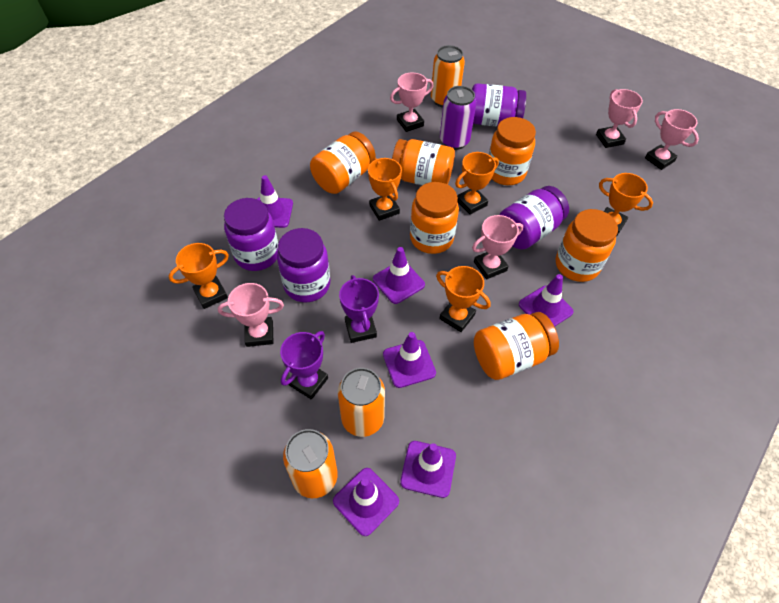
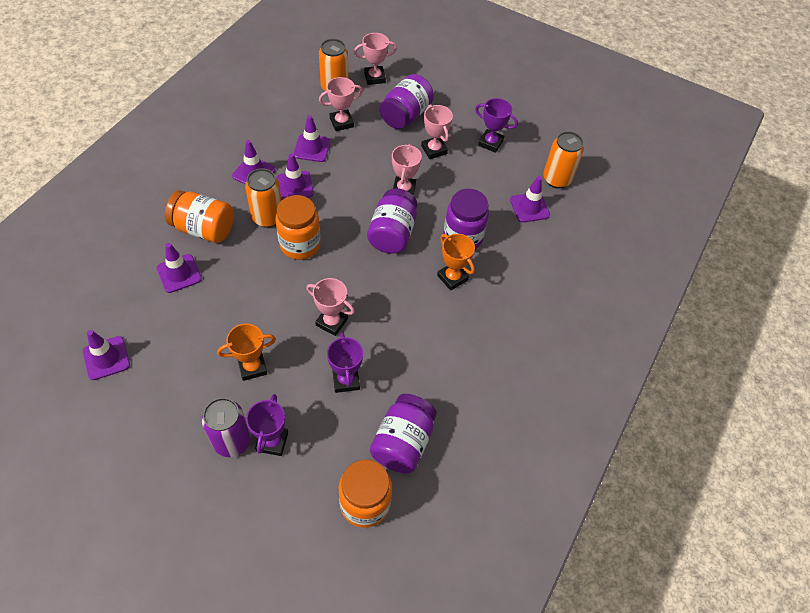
orange jar: 6 -> 3
orange trophy: 5 -> 2
purple trophy: 2 -> 3

